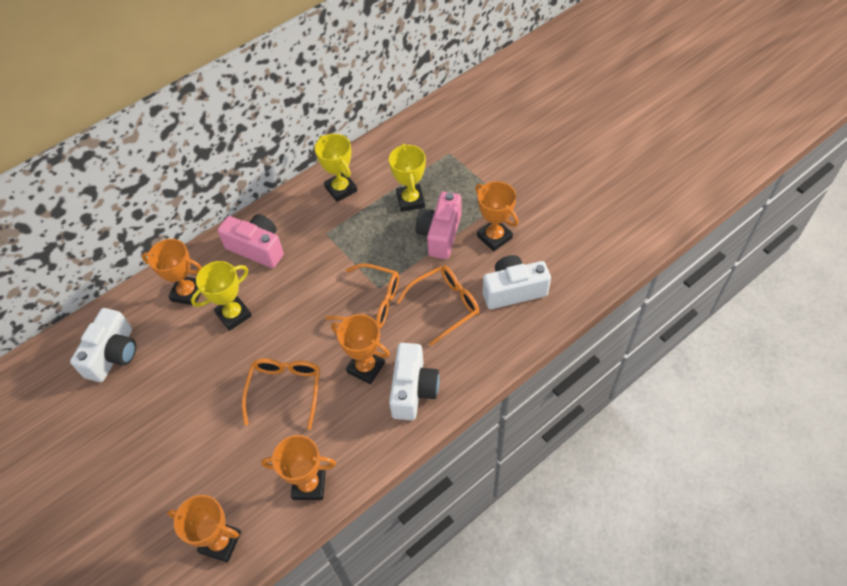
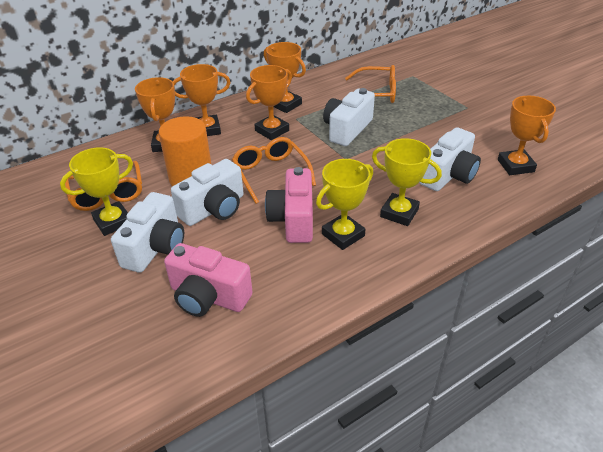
orange cylinder: 0 -> 1
white camera: 3 -> 4

